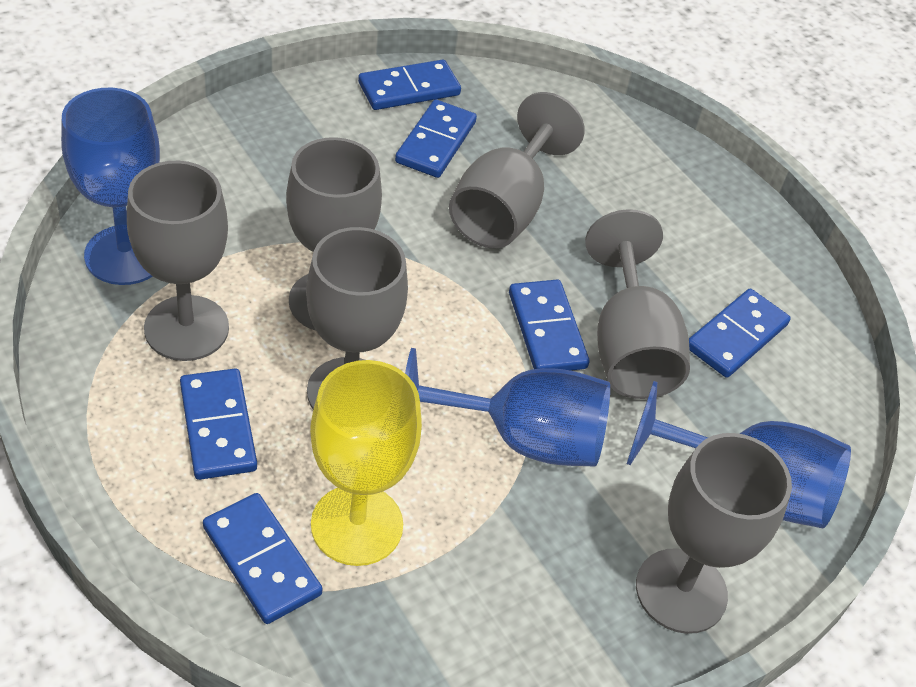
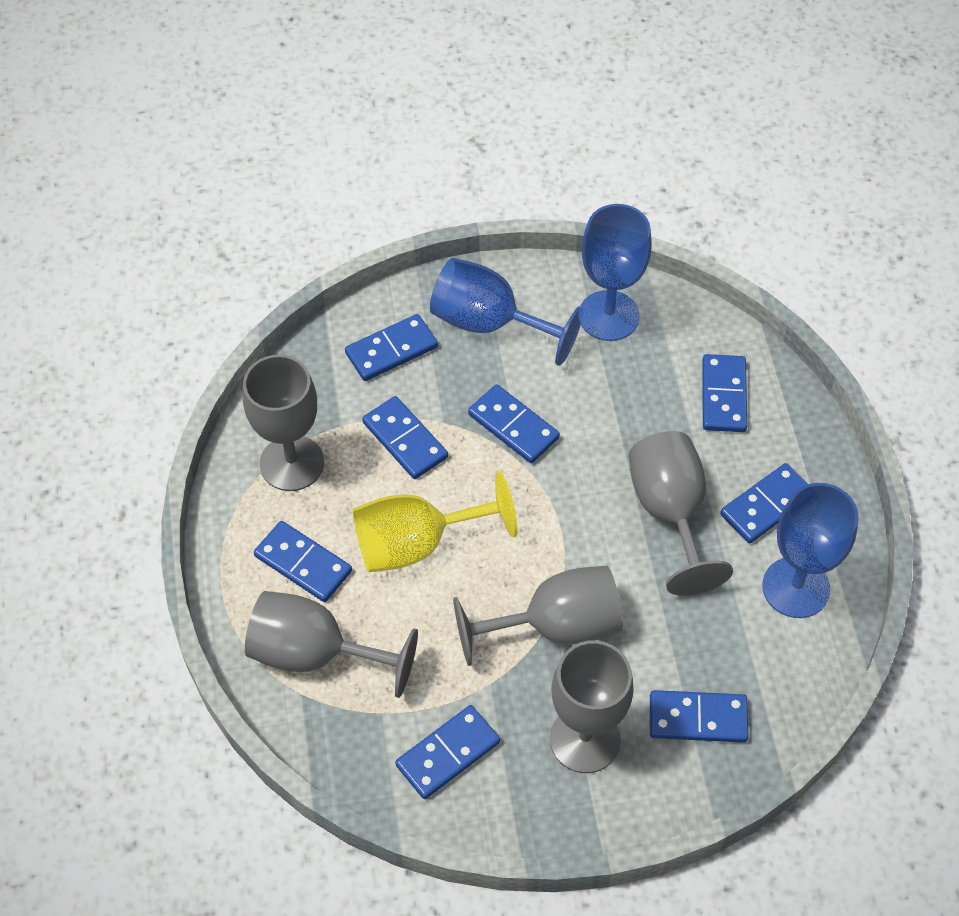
blue domino: 6 -> 8
grey goblet: 6 -> 5

